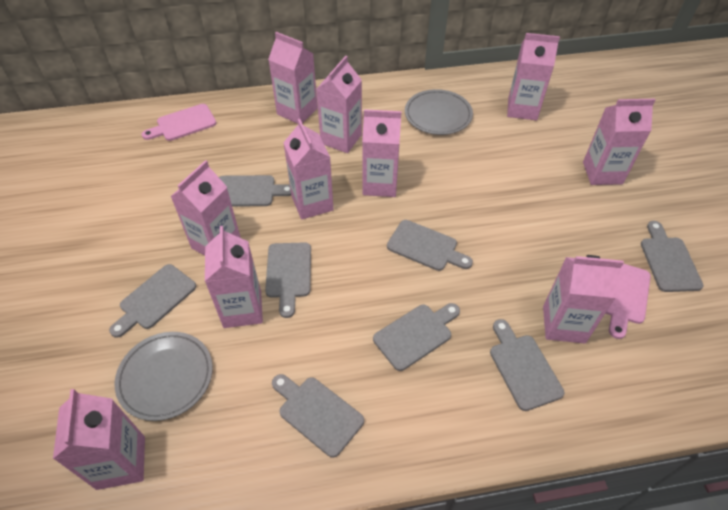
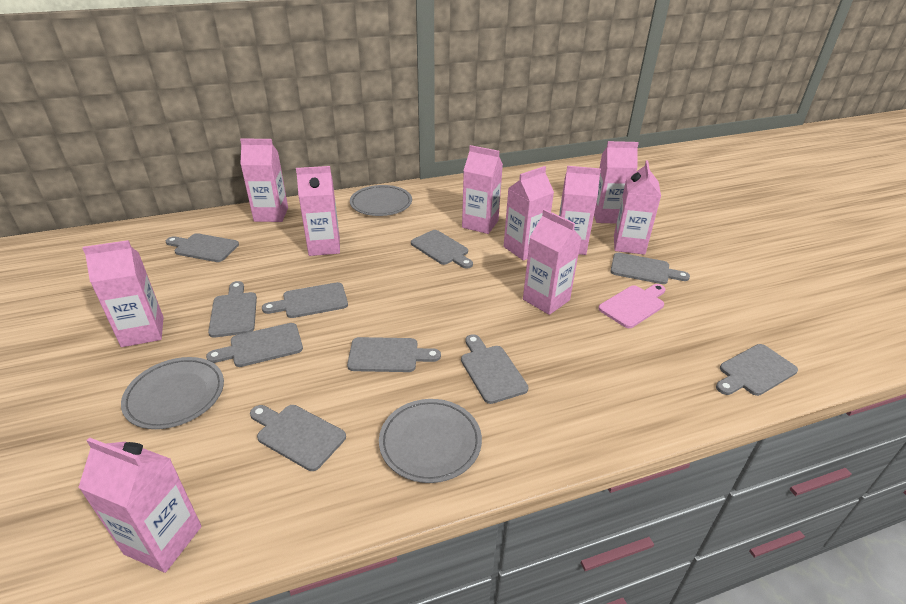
grey cutting board: 8 -> 10
grey plate: 2 -> 3
pink cutting board: 2 -> 1

